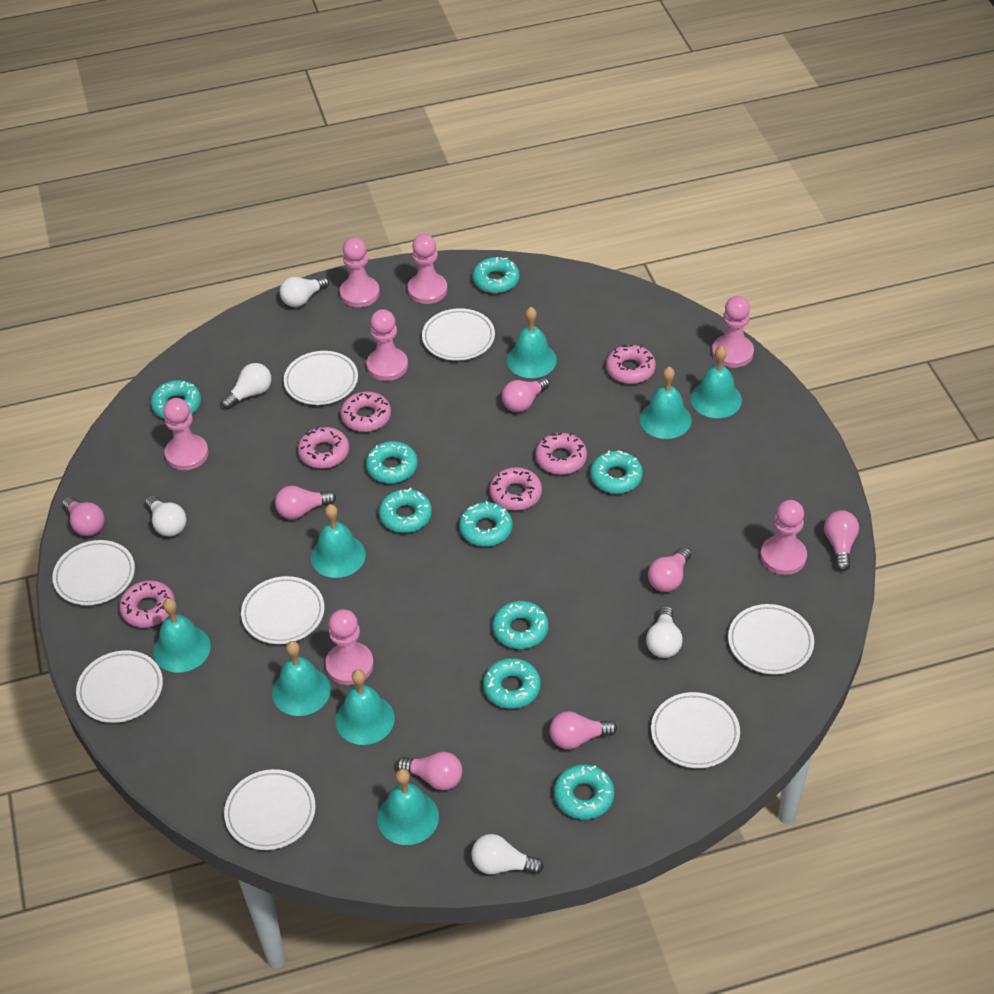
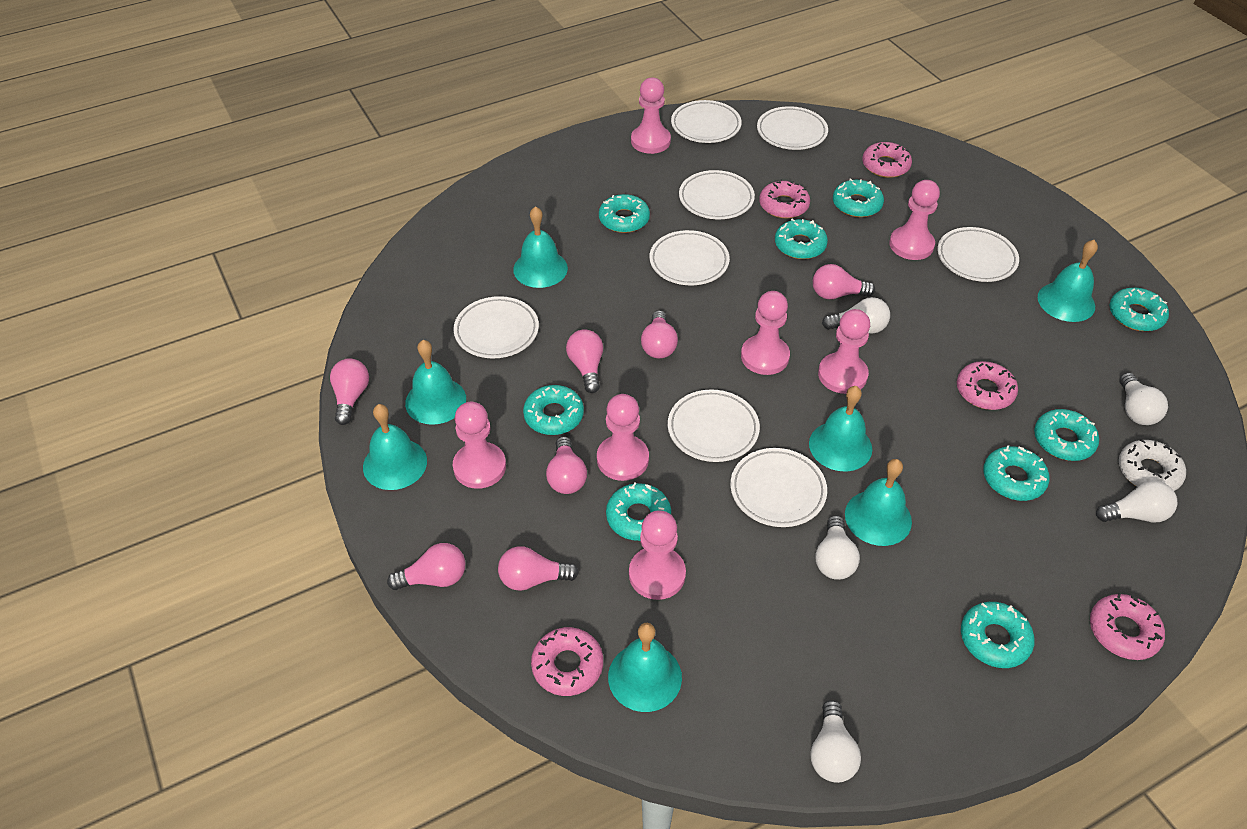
pink donut: 6 -> 5
turquoise bell: 8 -> 7
white donut: 0 -> 1

